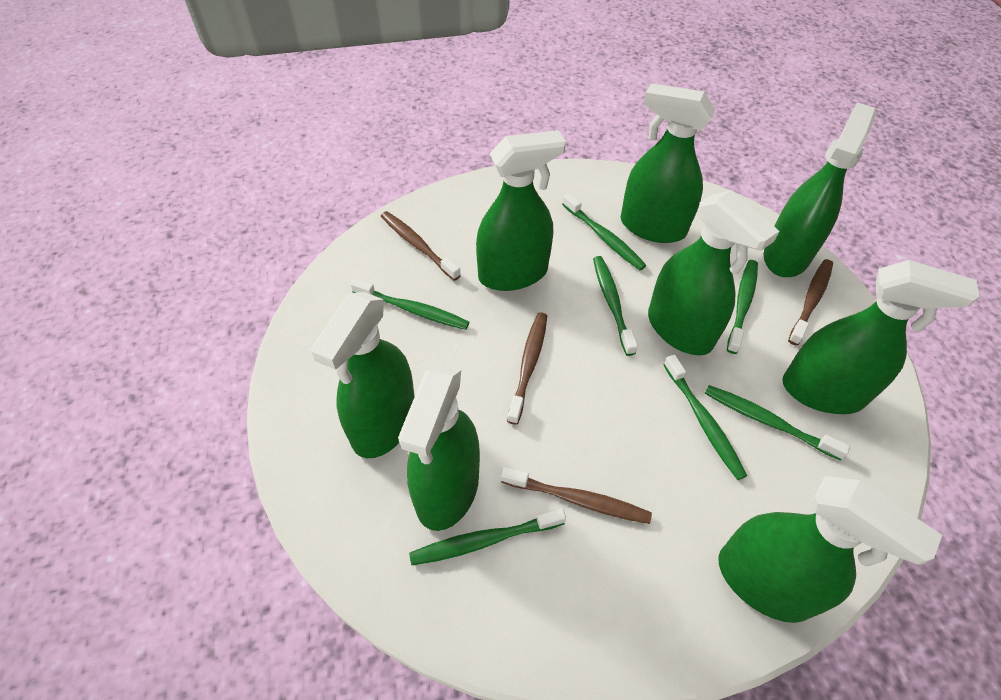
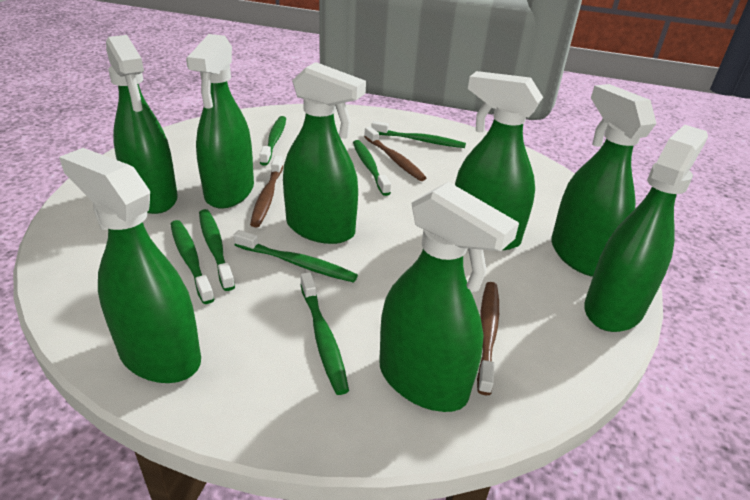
brown toothbrush: 4 -> 3

